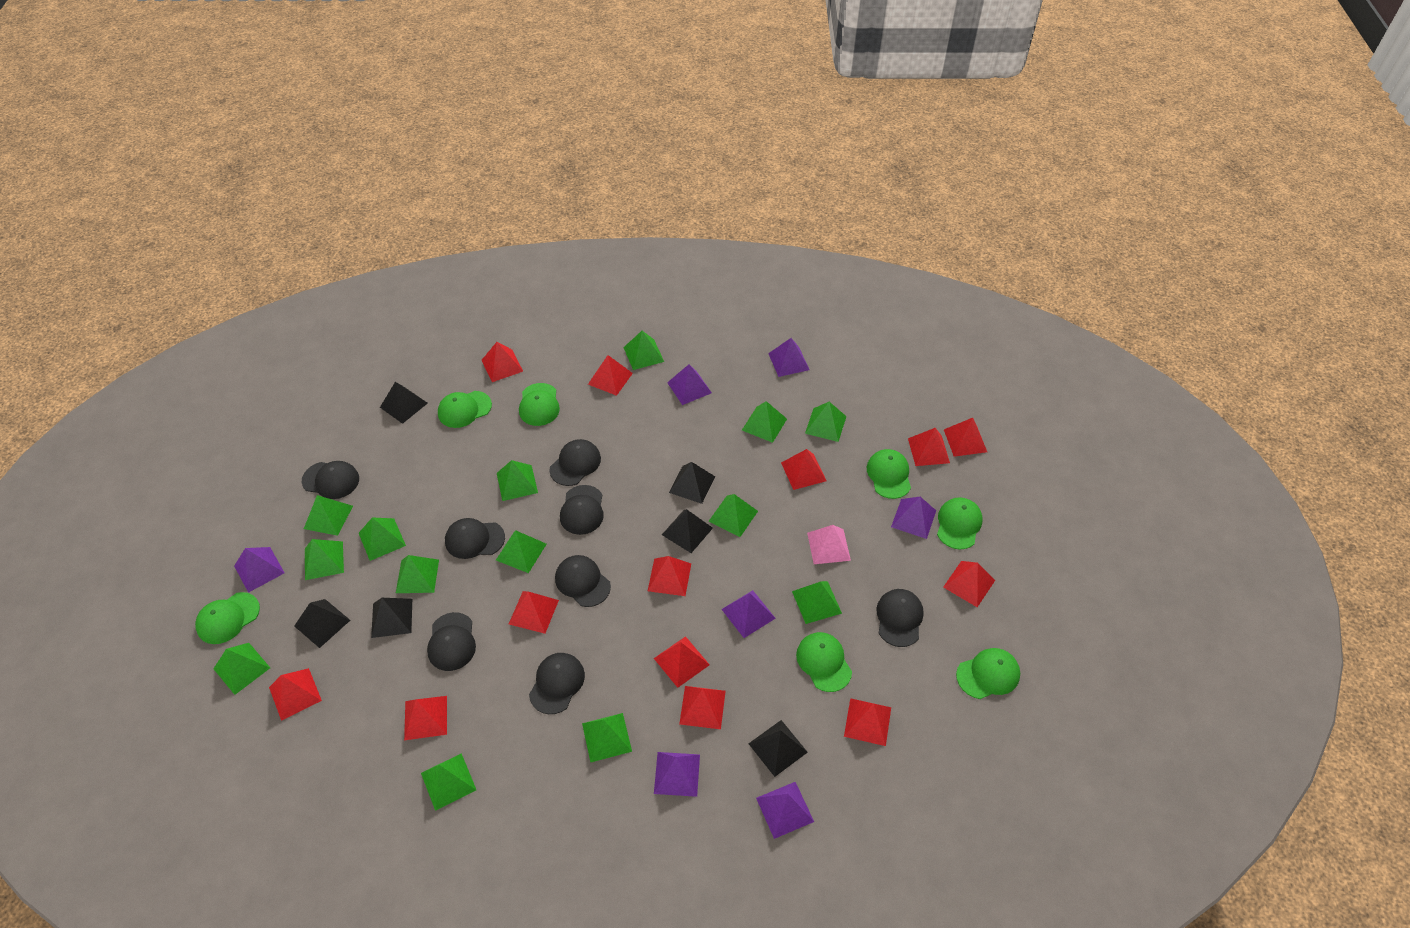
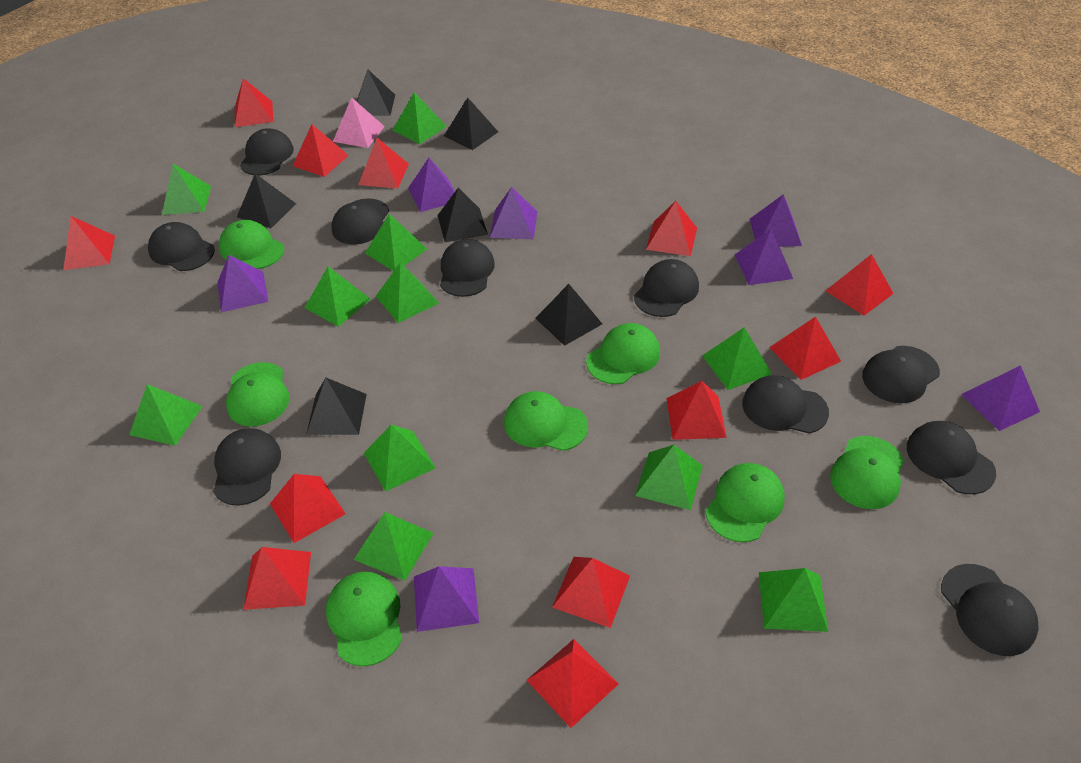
black cap: 8 -> 10
green pyramid: 14 -> 11
red pyramid: 13 -> 12

